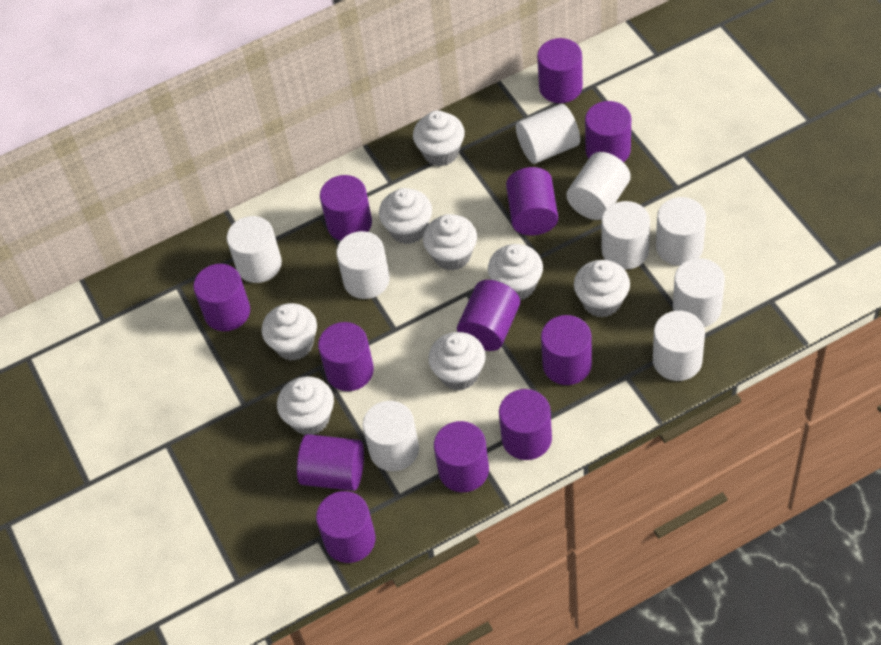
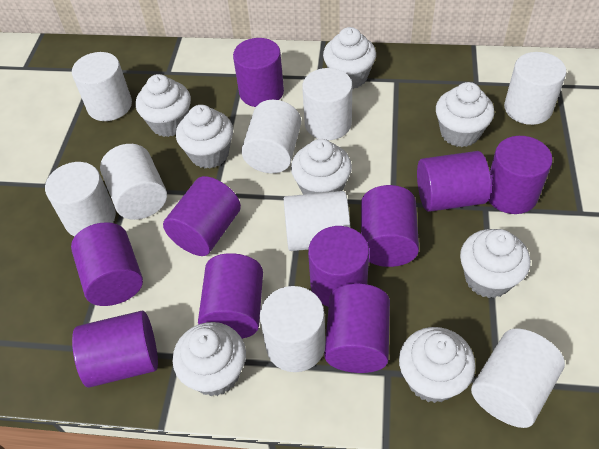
purple cylinder: 12 -> 10

